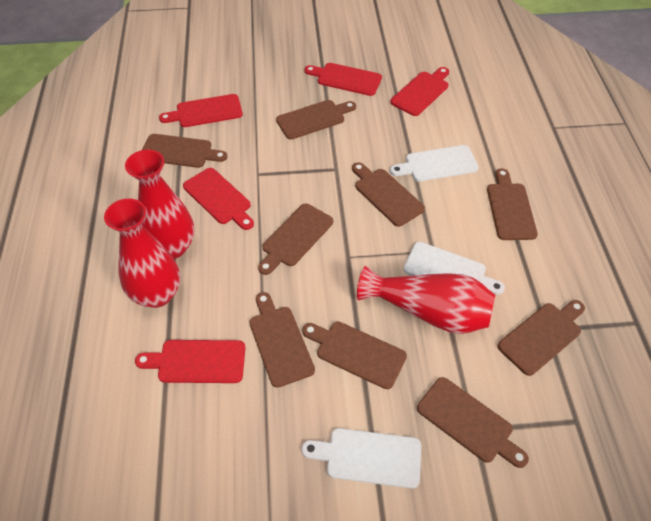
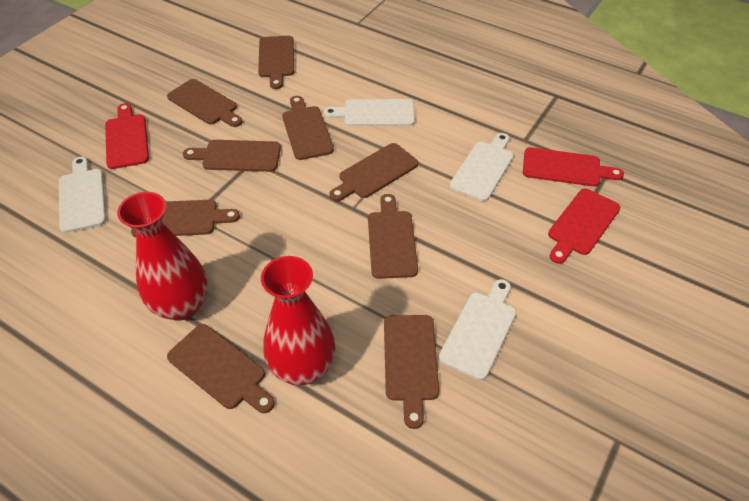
red cutting board: 5 -> 3
red vase: 3 -> 2
white cutting board: 3 -> 4

